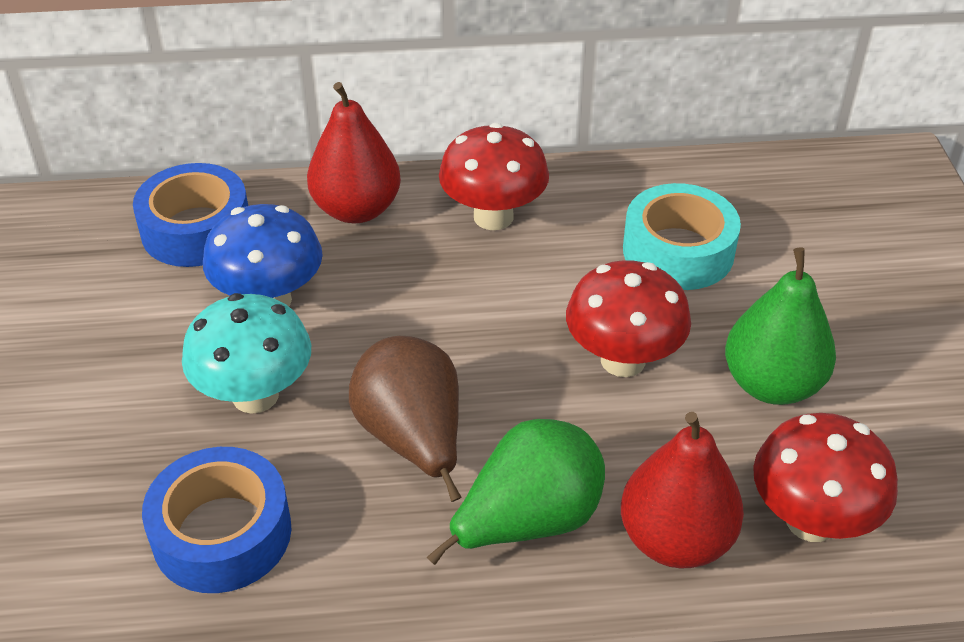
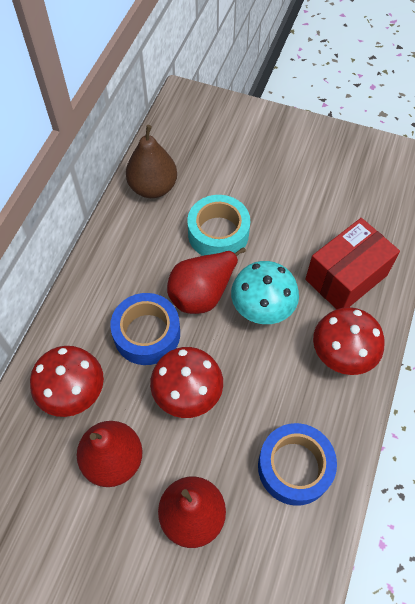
blue mushroom: 1 -> 0
green pear: 2 -> 0
red box: 0 -> 1
red pear: 2 -> 3

